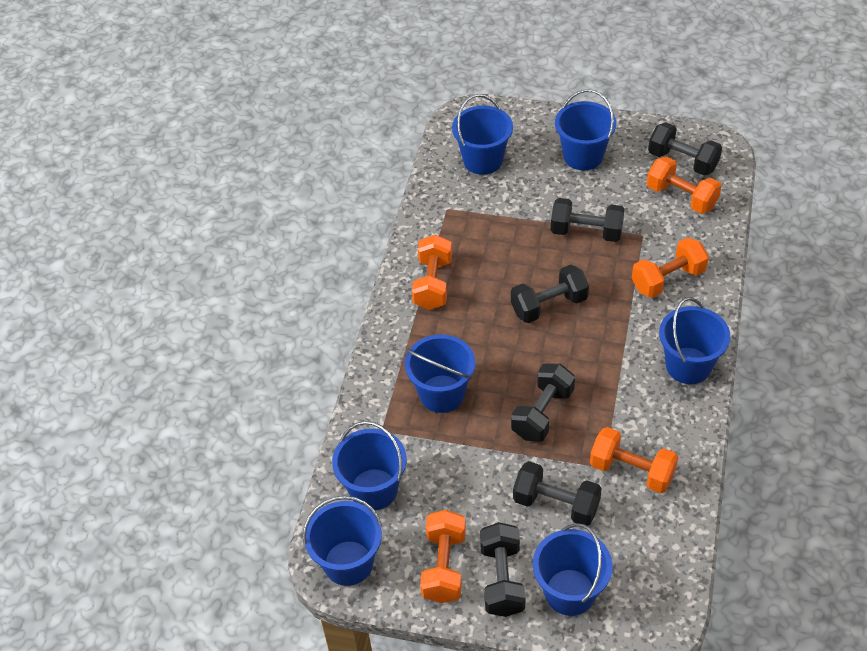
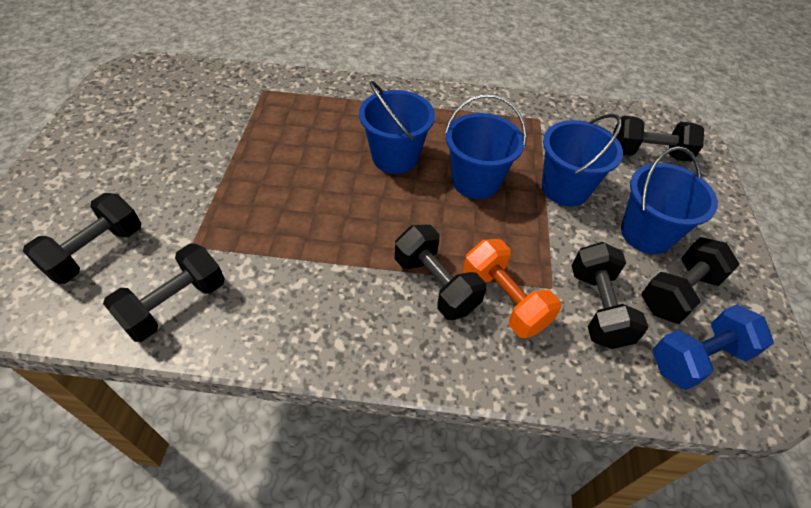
blue bucket: 7 -> 4
blue dumbbell: 0 -> 1
orange dumbbell: 5 -> 1

